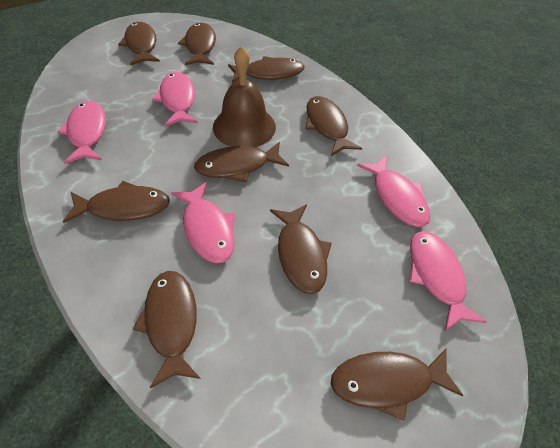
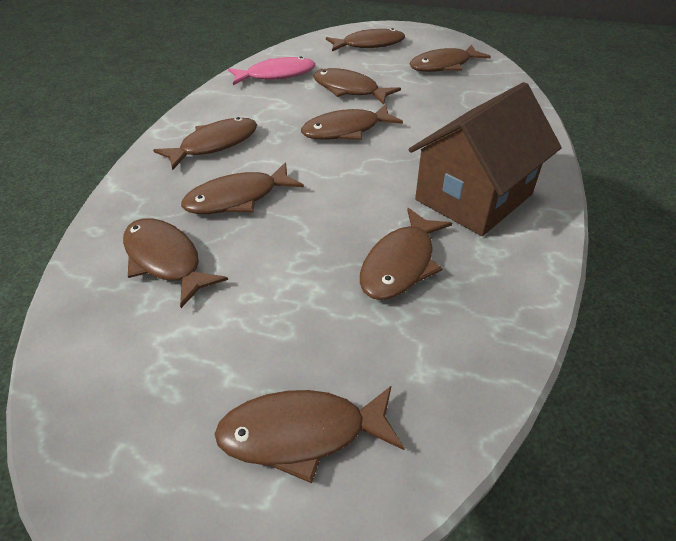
brown bell: 1 -> 0
brown house: 0 -> 1
pink fish: 5 -> 1

